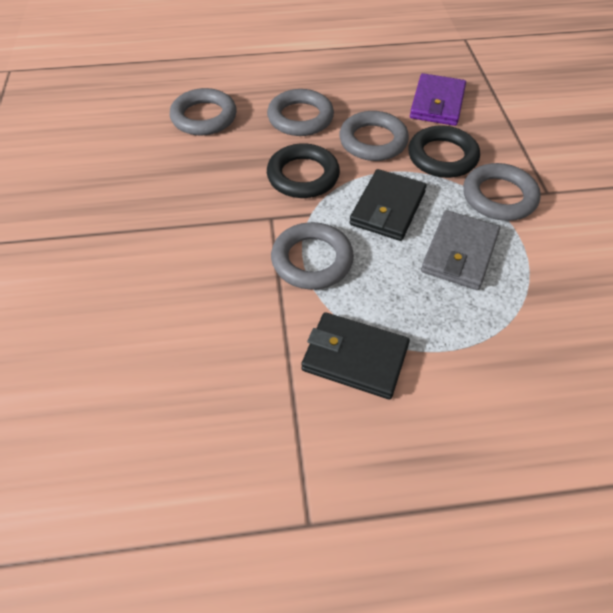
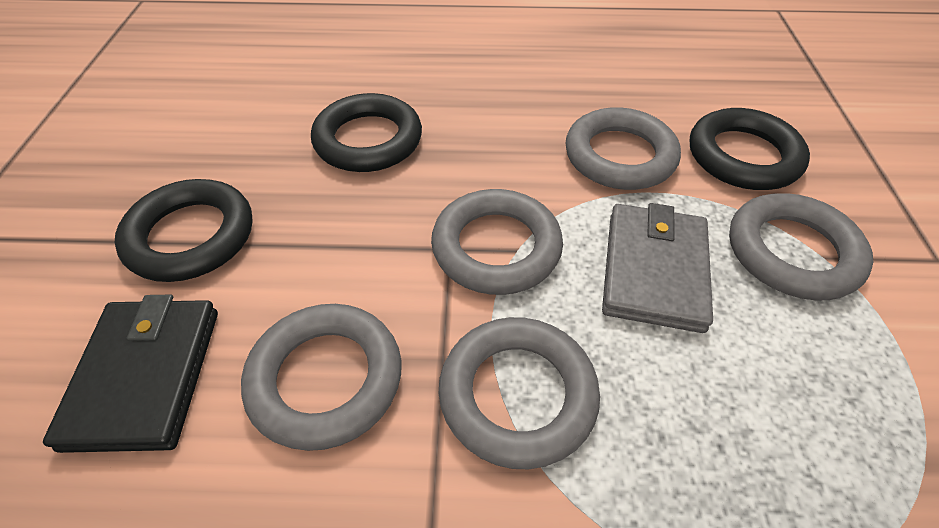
black ring: 2 -> 3
black wallet: 2 -> 1
purple wallet: 1 -> 0

